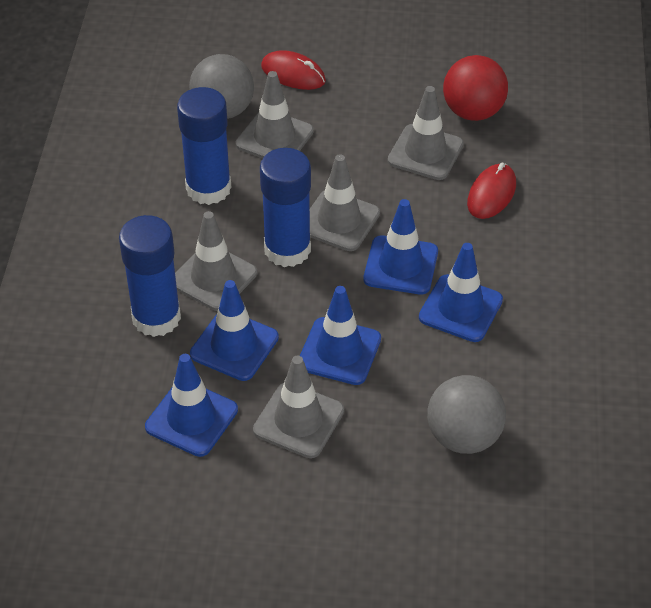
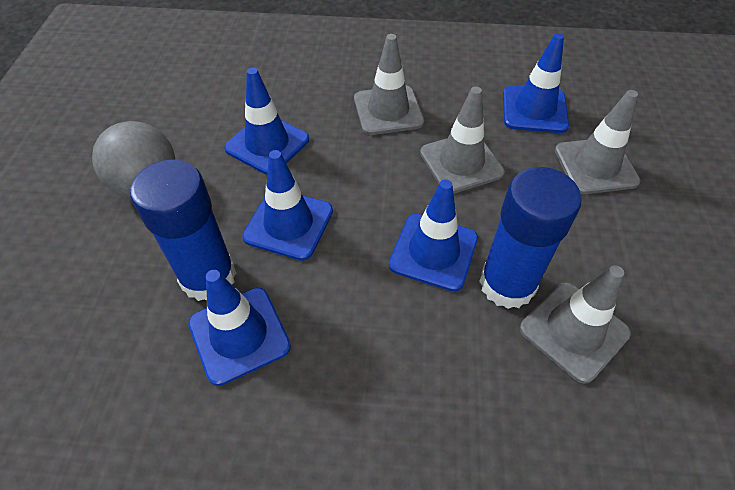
blue glue stick: 3 -> 2
grey ball: 2 -> 1
grey traffic cone: 5 -> 4
red ball: 1 -> 0
red mouse: 2 -> 0

